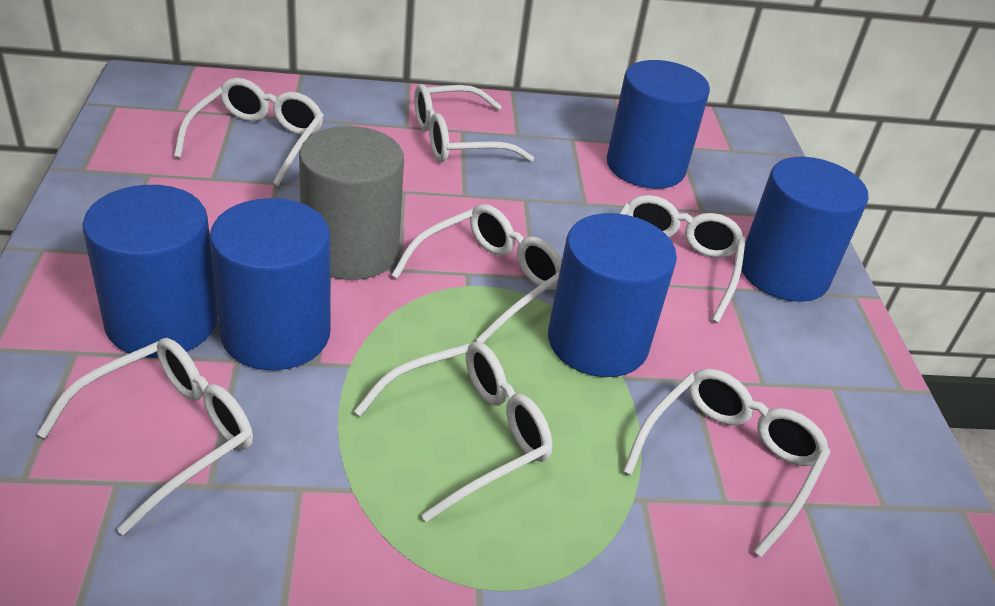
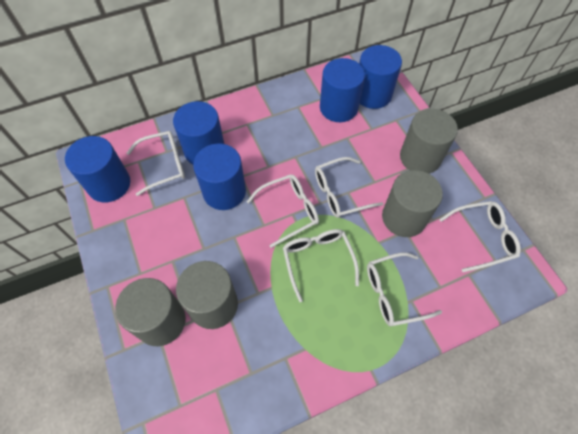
grey cylinder: 1 -> 4
white glasses: 7 -> 6

